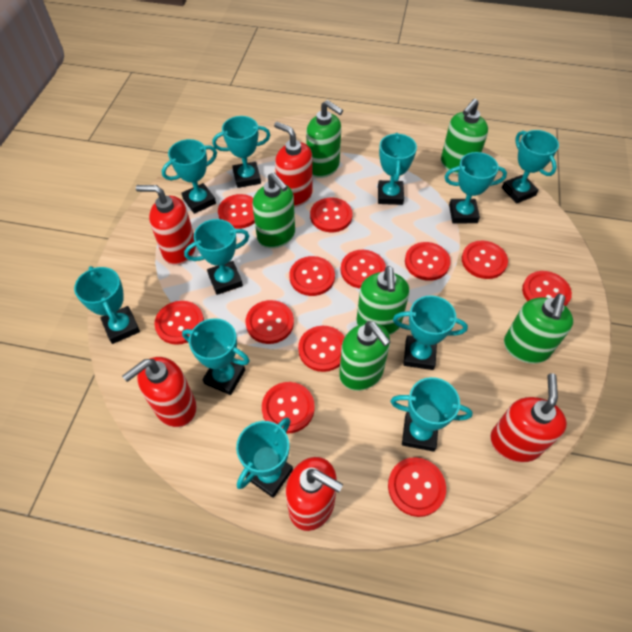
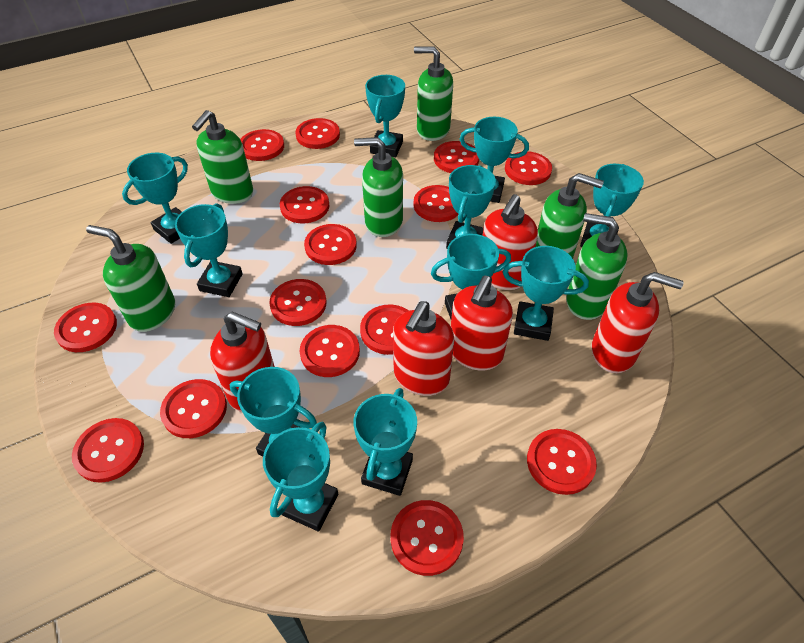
red button: 12 -> 15

